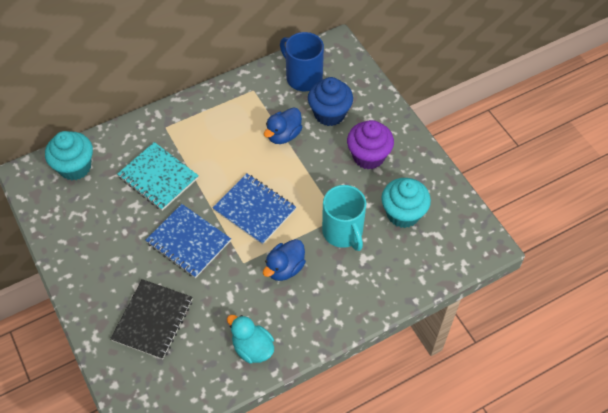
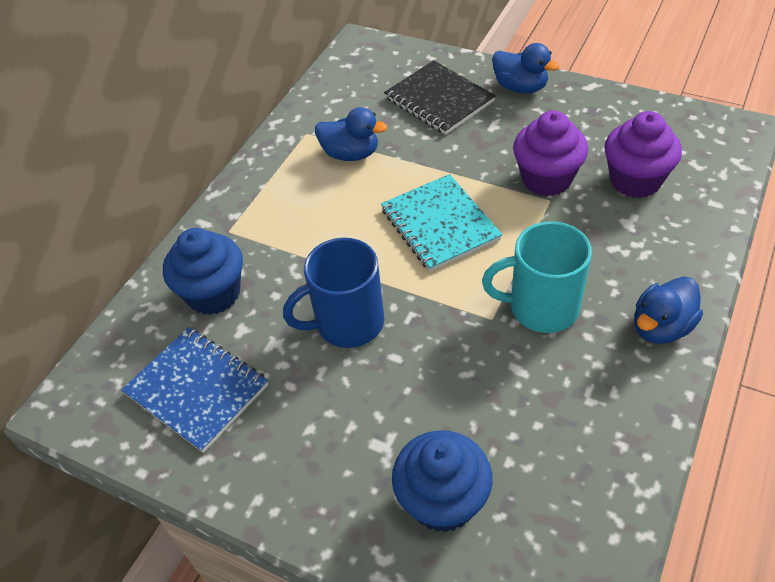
blue cupcake: 1 -> 2
blue duck: 2 -> 3
blue notebook: 2 -> 1
purple cupcake: 1 -> 2
turquoise cupcake: 2 -> 0
turquoise duck: 1 -> 0

